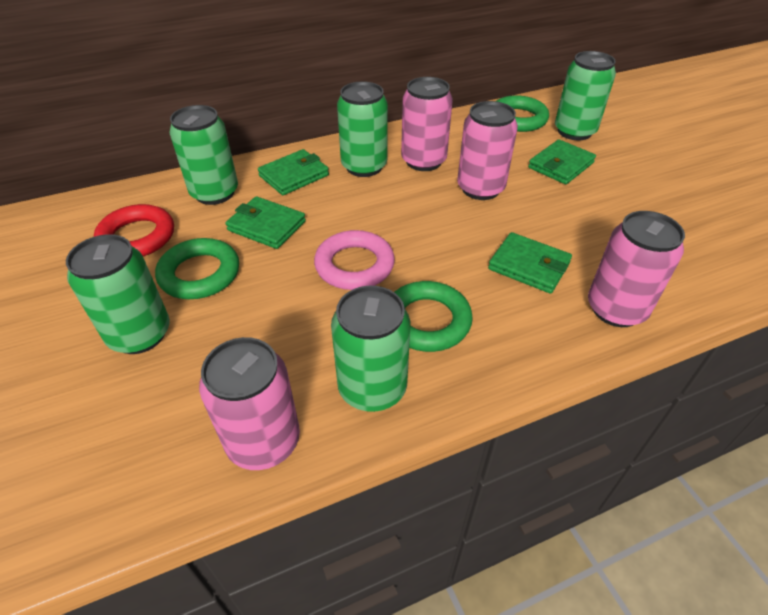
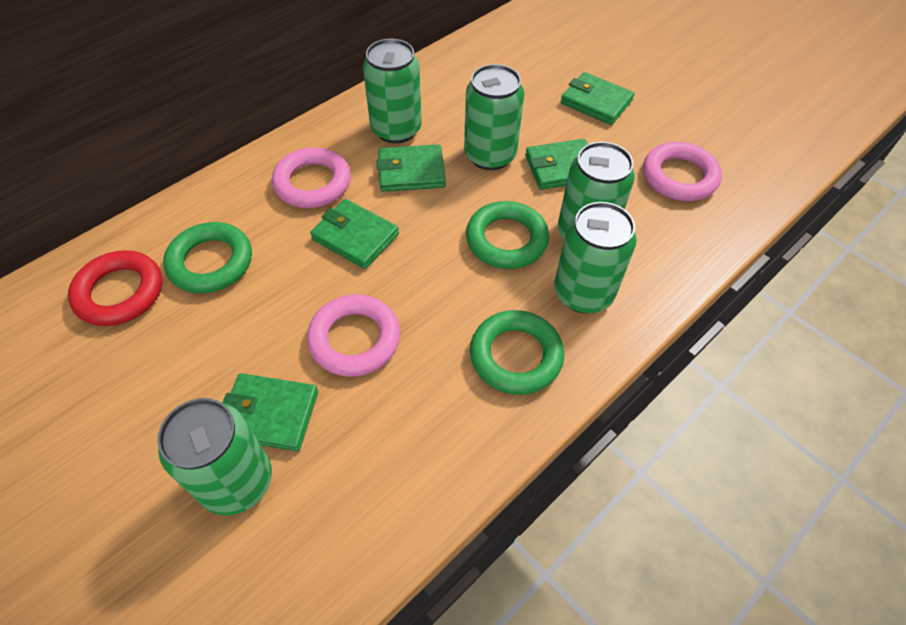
green wallet: 4 -> 5
pink can: 4 -> 0
pink ring: 1 -> 3

